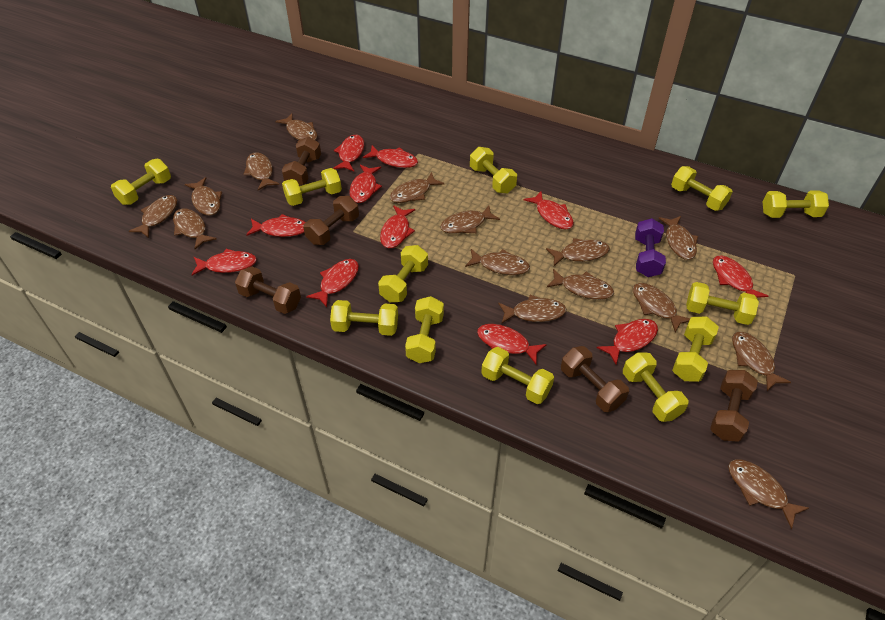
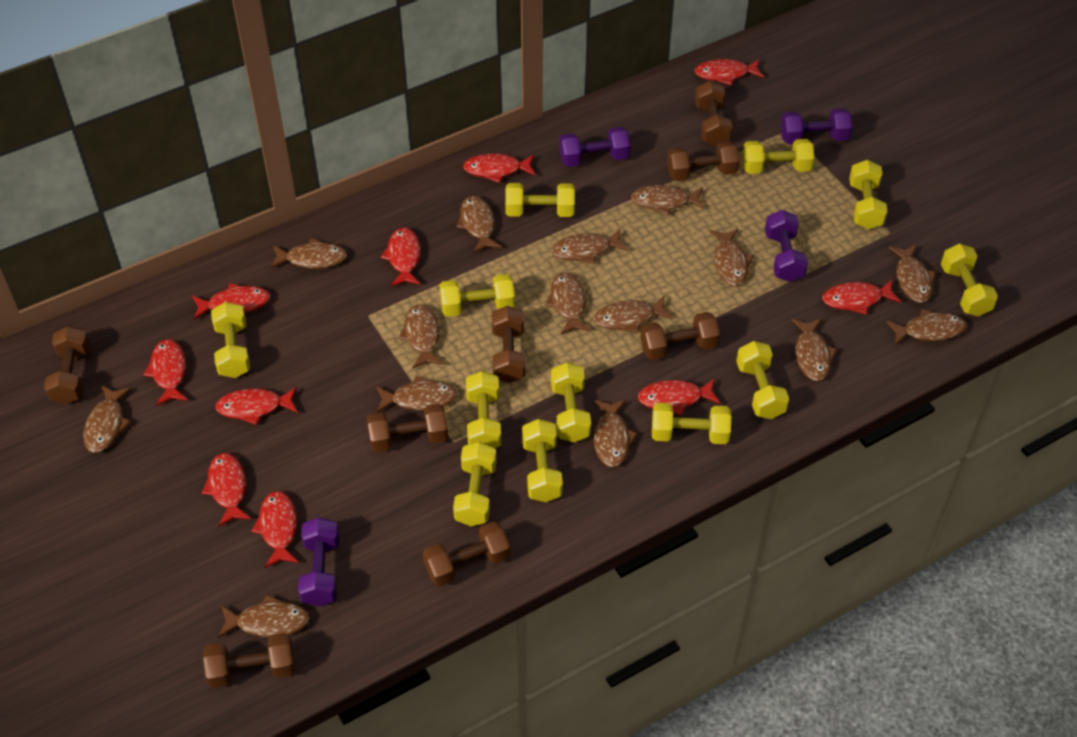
brown dumbbell: 5 -> 8
purple dumbbell: 1 -> 4
red fish: 11 -> 10

